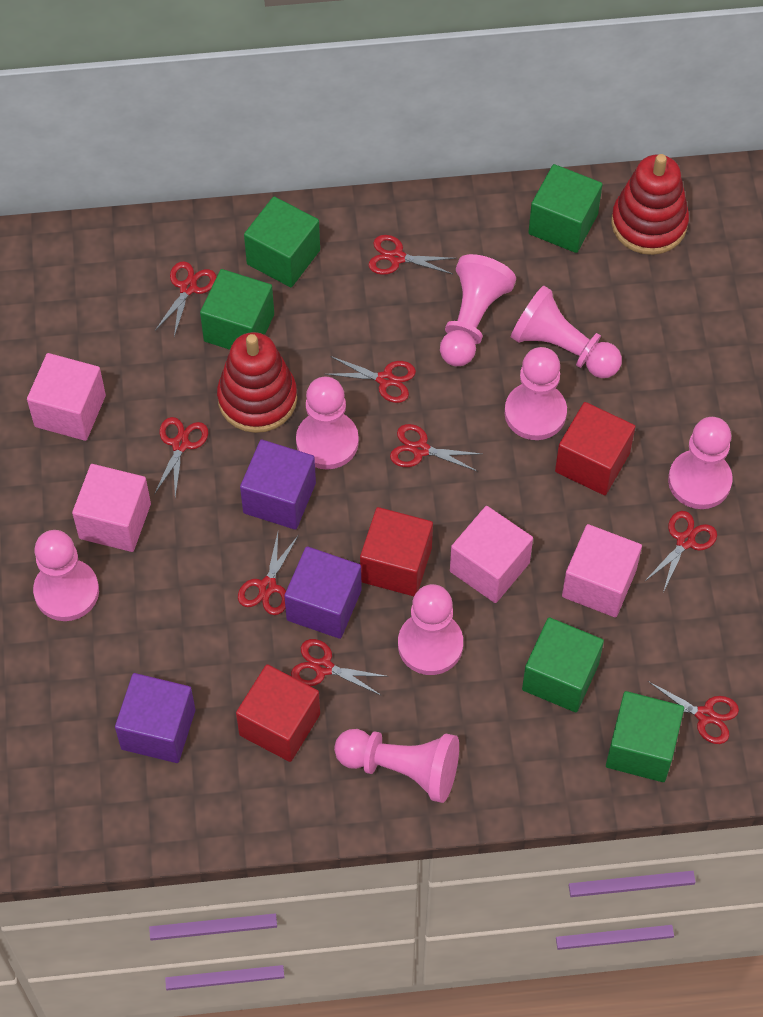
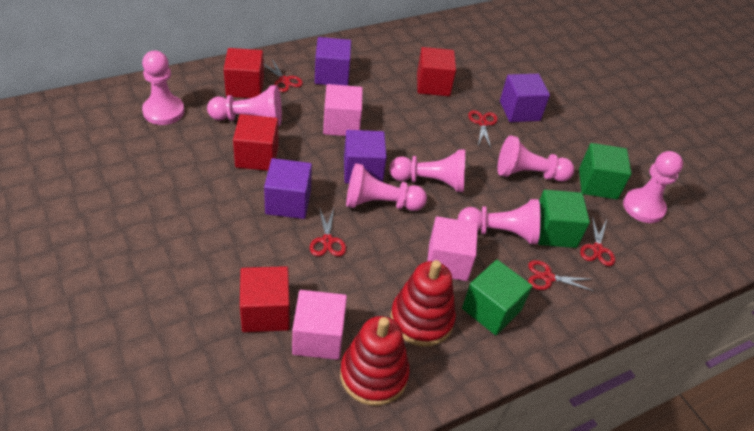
green cube: 5 -> 3
pink cube: 4 -> 3
pink pawn: 8 -> 7
purple cube: 3 -> 4
red cube: 3 -> 4
red scissors: 9 -> 5

